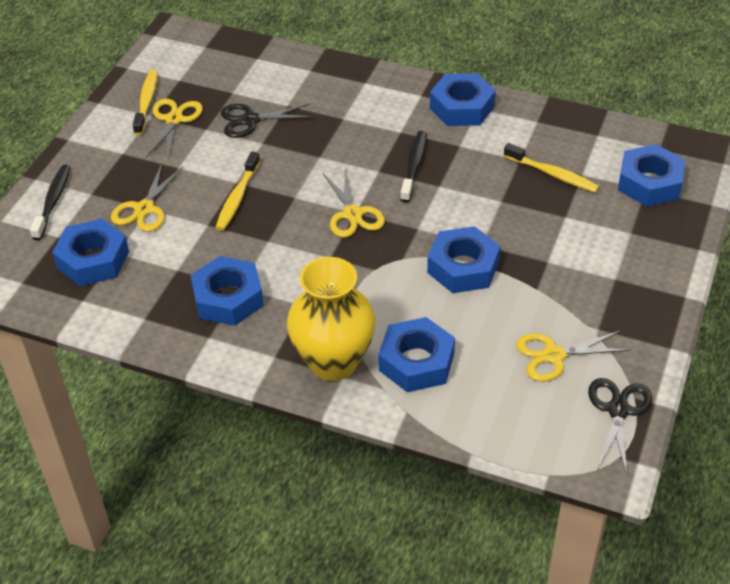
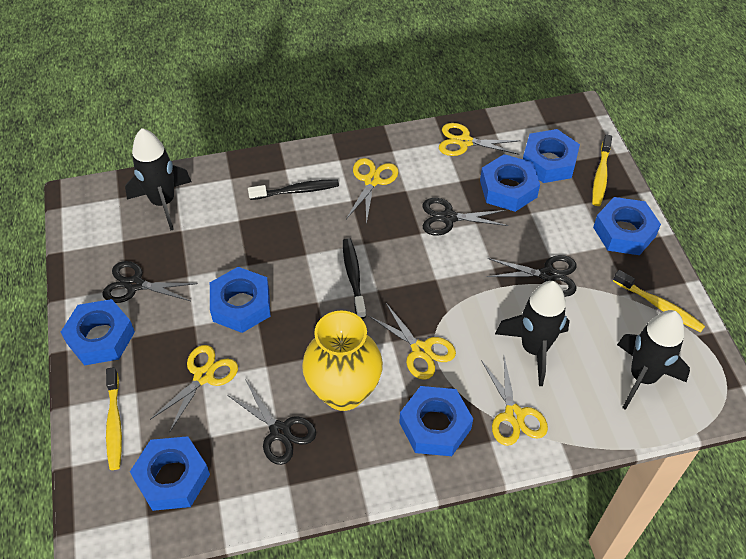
black rocket: 0 -> 3
black scissors: 2 -> 4
blue nut: 6 -> 7
yellow scissors: 4 -> 5

